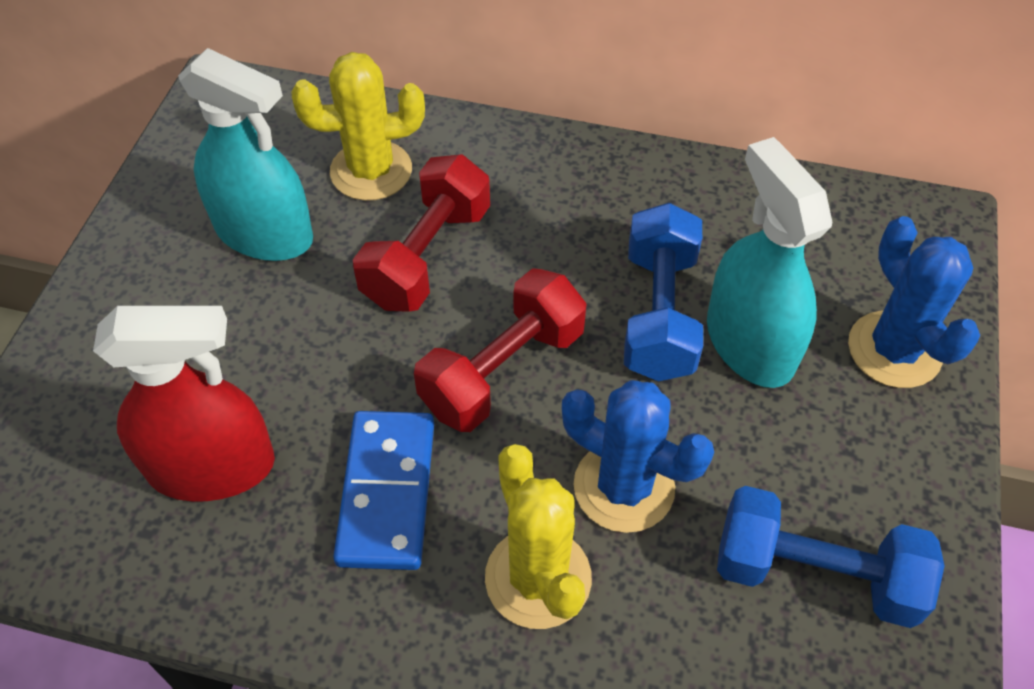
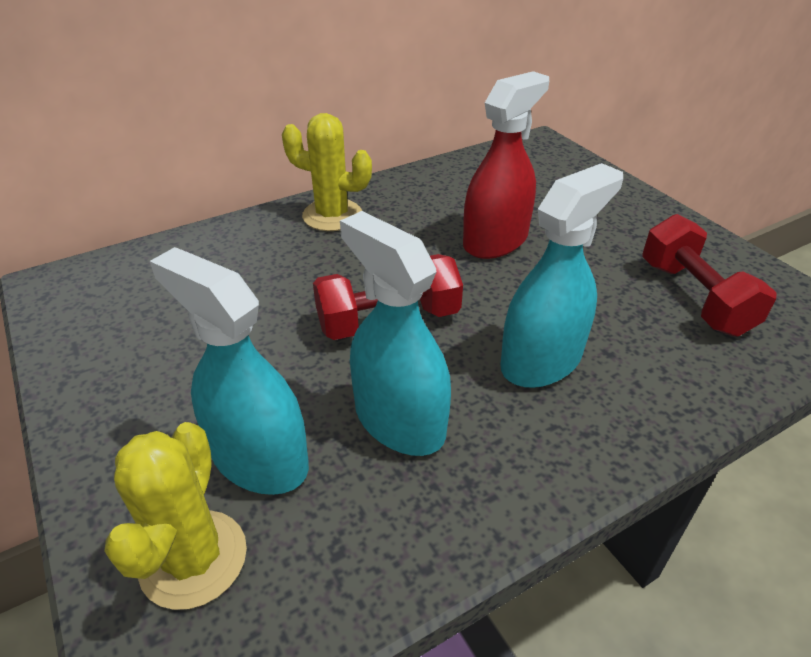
blue cactus: 2 -> 0
blue domino: 1 -> 0
blue dumbbell: 2 -> 0
turquoise spray bottle: 2 -> 3

